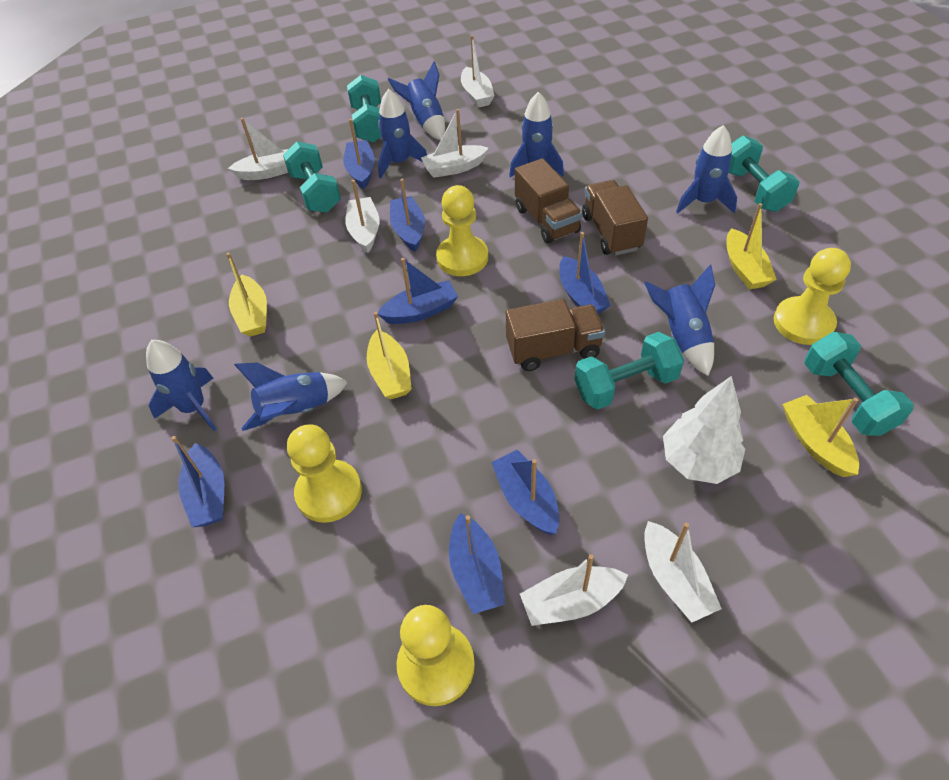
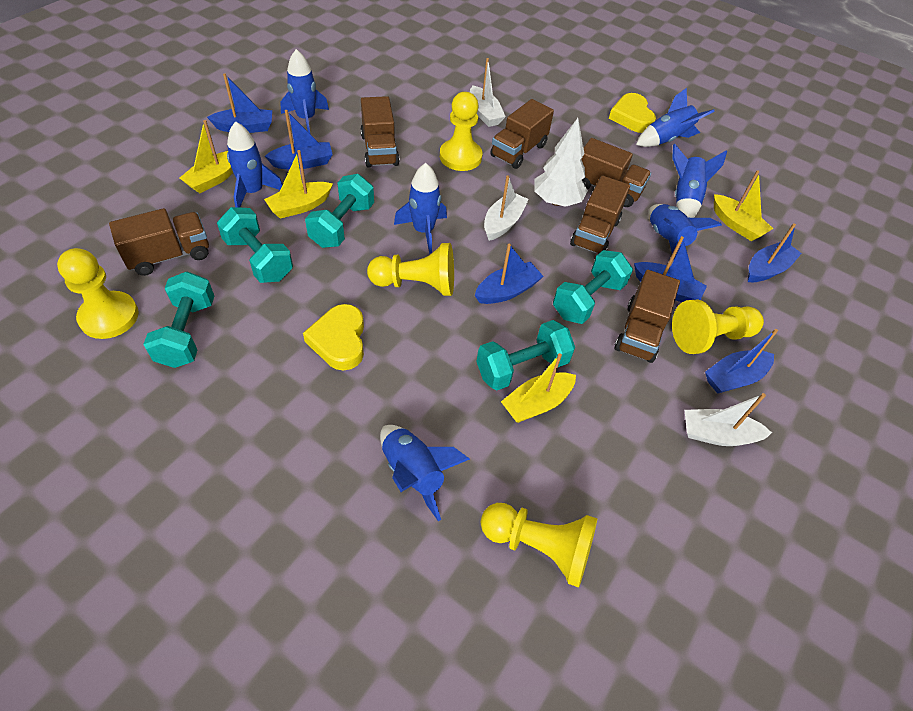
blue boat: 7 -> 6
brown truck: 3 -> 6
white boat: 6 -> 3
yellow heart: 0 -> 2
yellow pawn: 4 -> 5

